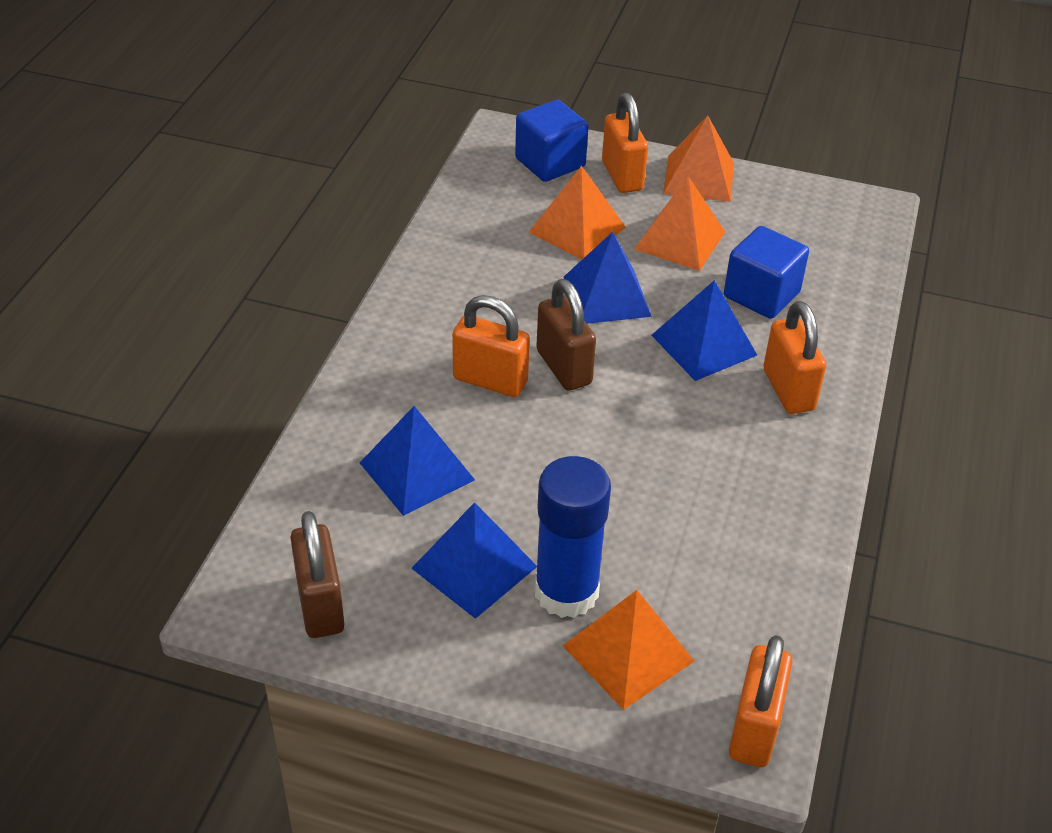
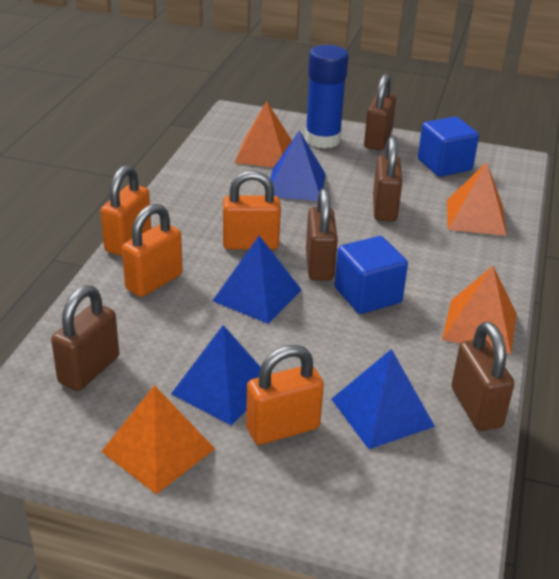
brown padlock: 2 -> 5

